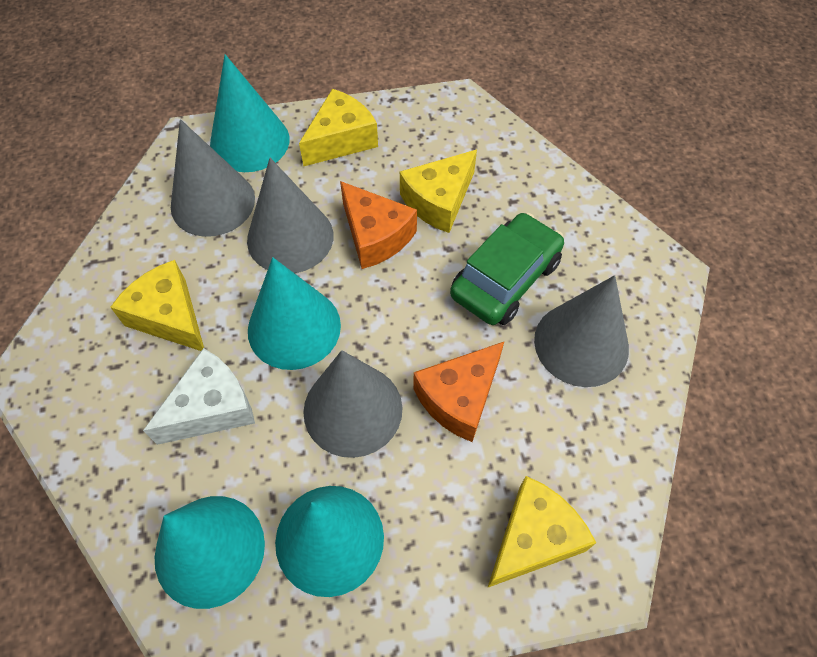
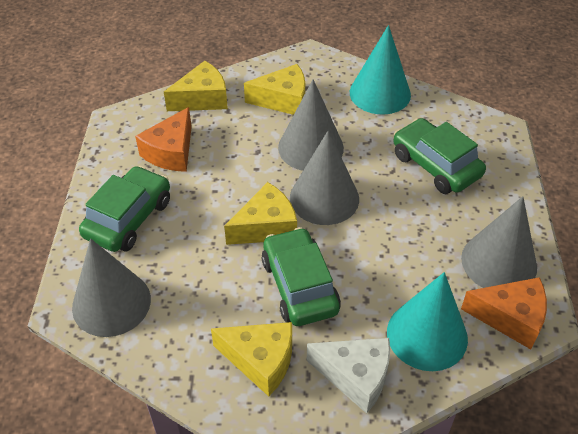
green car: 1 -> 3
turquoise cone: 4 -> 2

